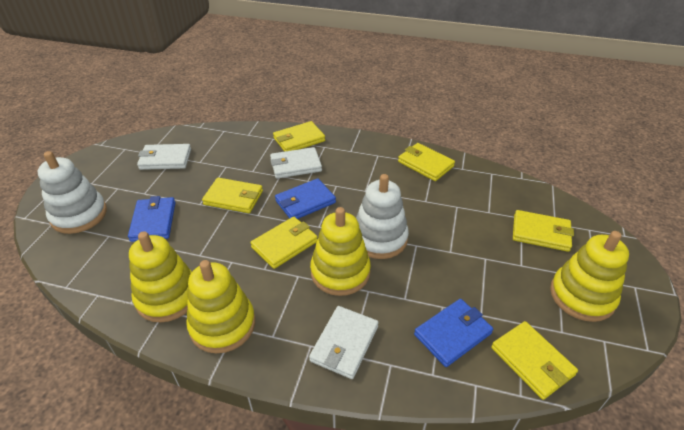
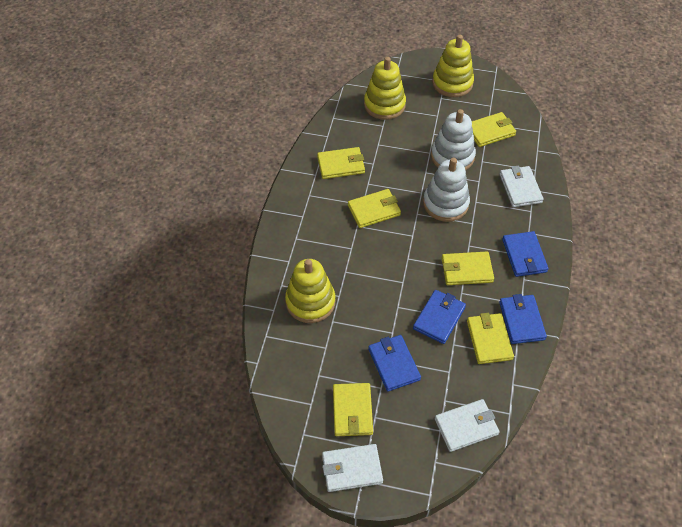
blue wallet: 3 -> 4
yellow stacking toy: 4 -> 3

